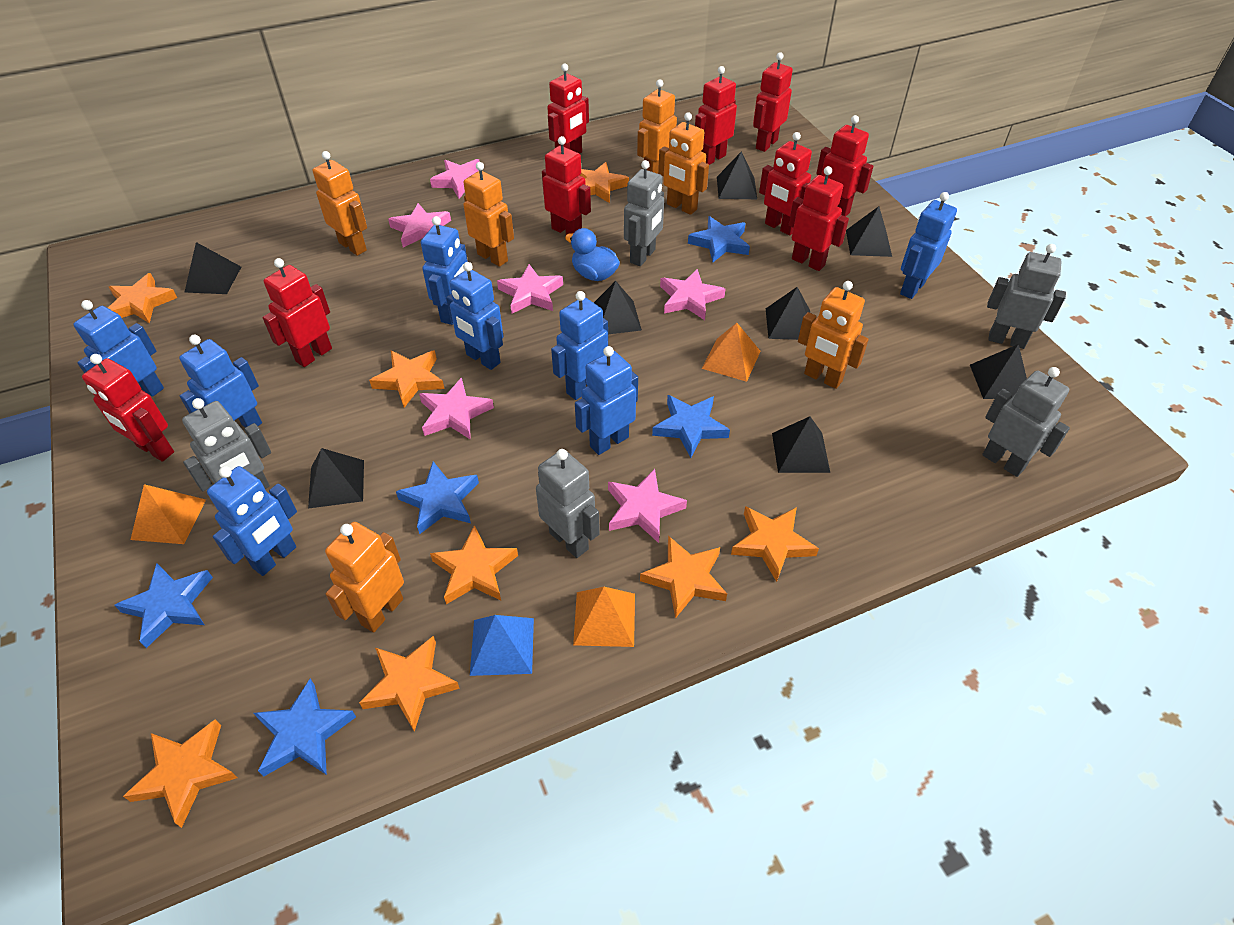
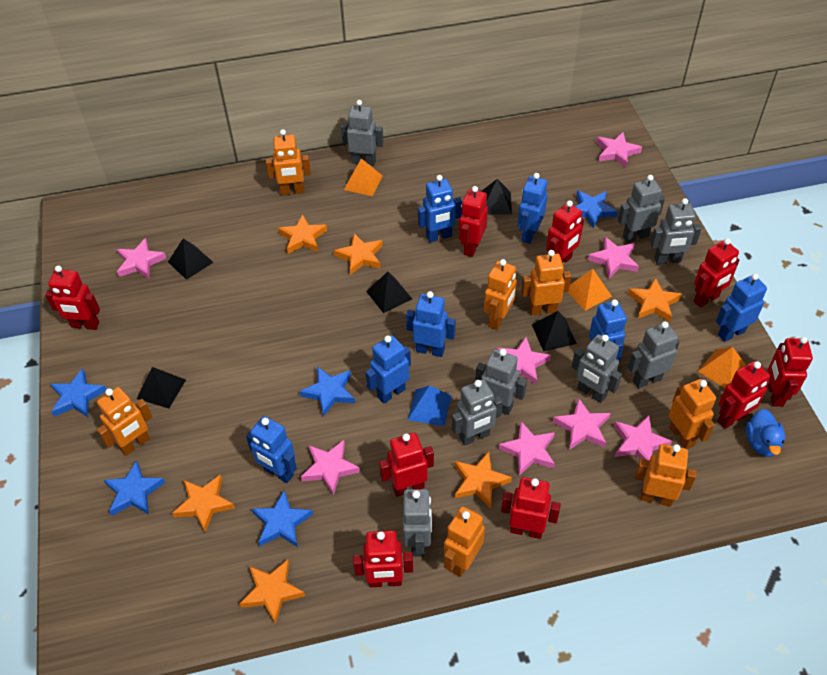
black pyramid: 8 -> 5
blue robot: 8 -> 7
grey robot: 5 -> 8
orange robot: 6 -> 7
orange star: 8 -> 6
pink star: 6 -> 8

